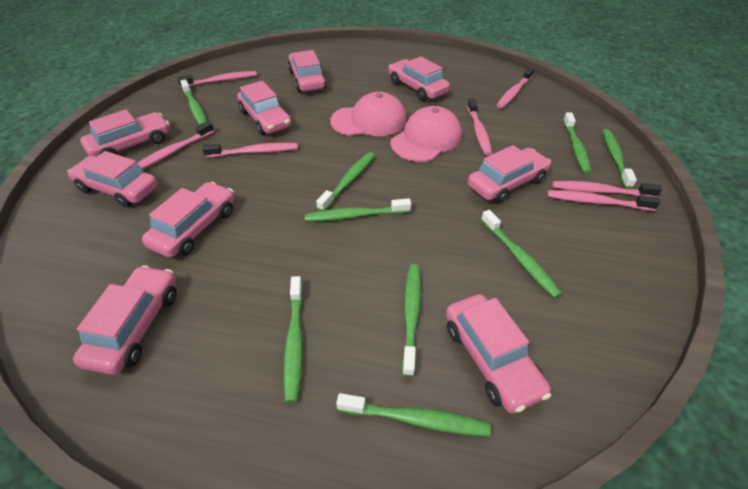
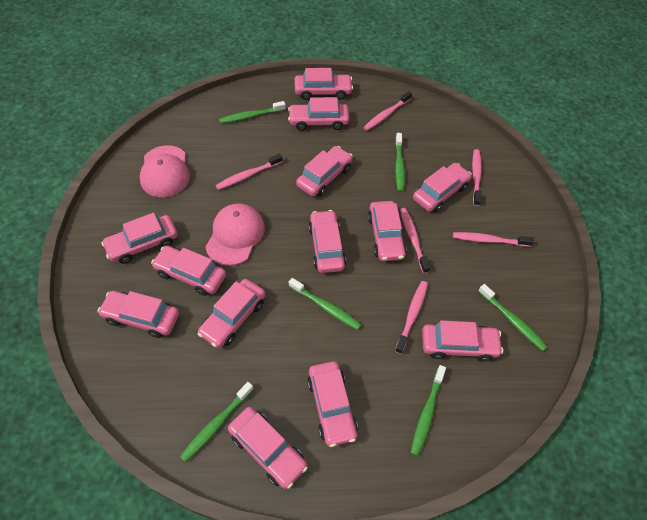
green toothbrush: 9 -> 6
pink car: 9 -> 13
pink toothbrush: 7 -> 6

